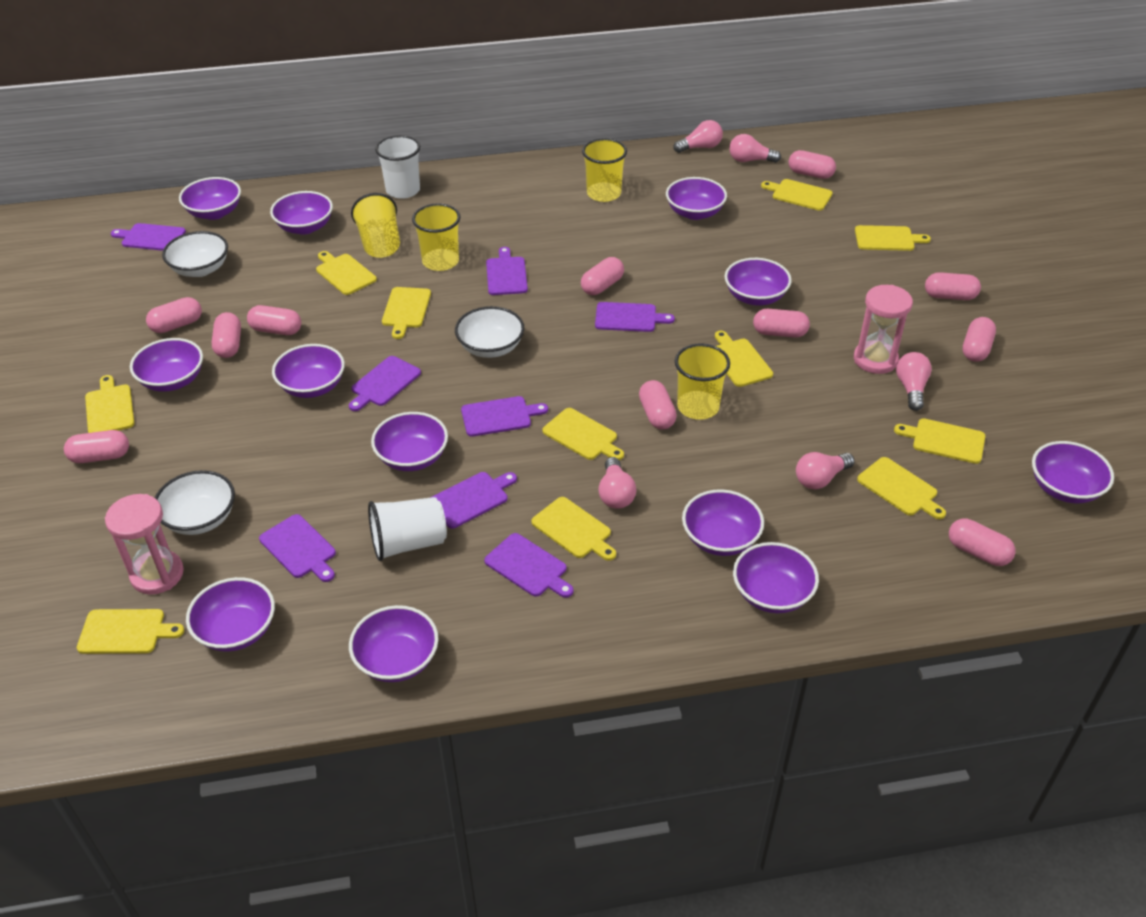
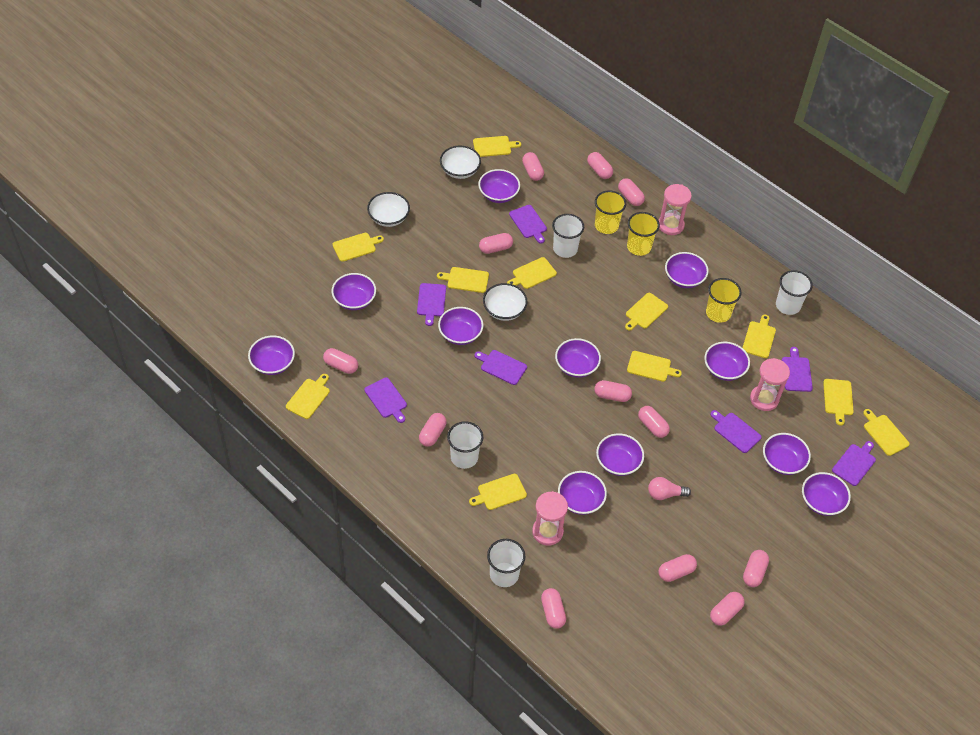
pink capsule: 11 -> 12
pink hourglass: 2 -> 3
pink light bulb: 5 -> 1
purple bowl: 12 -> 11
purple cutting board: 8 -> 7
white cup: 2 -> 4
yellow cup: 4 -> 3

